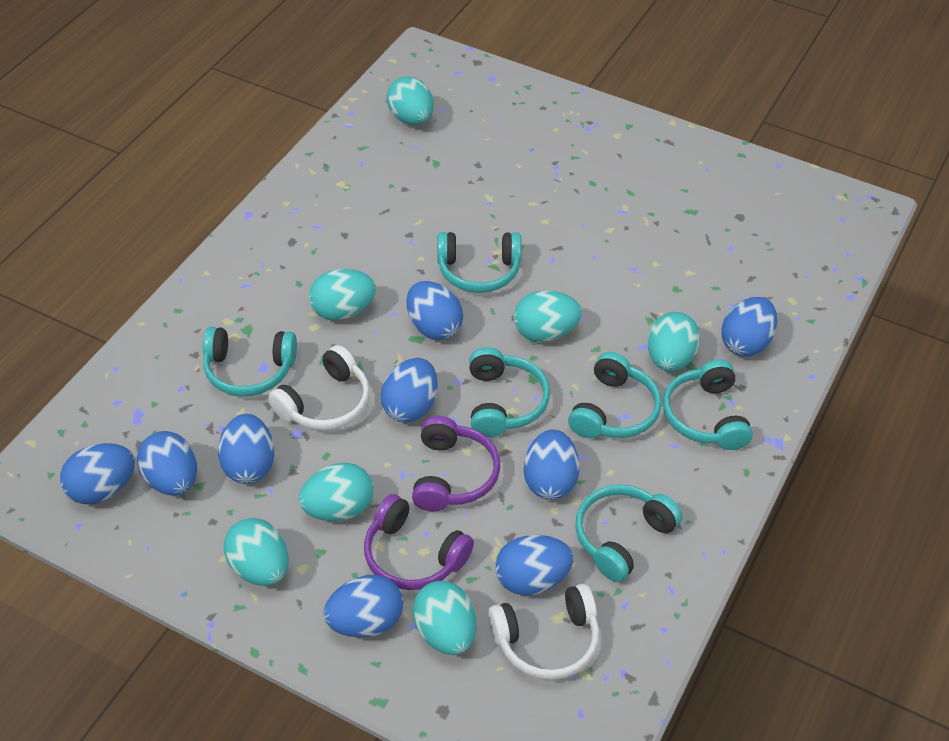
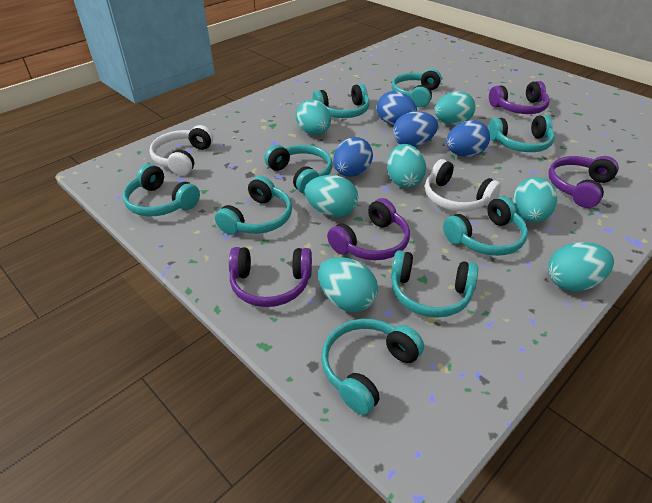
blue egg: 9 -> 4
purple headphones: 2 -> 4
turquoise headphones: 6 -> 9

